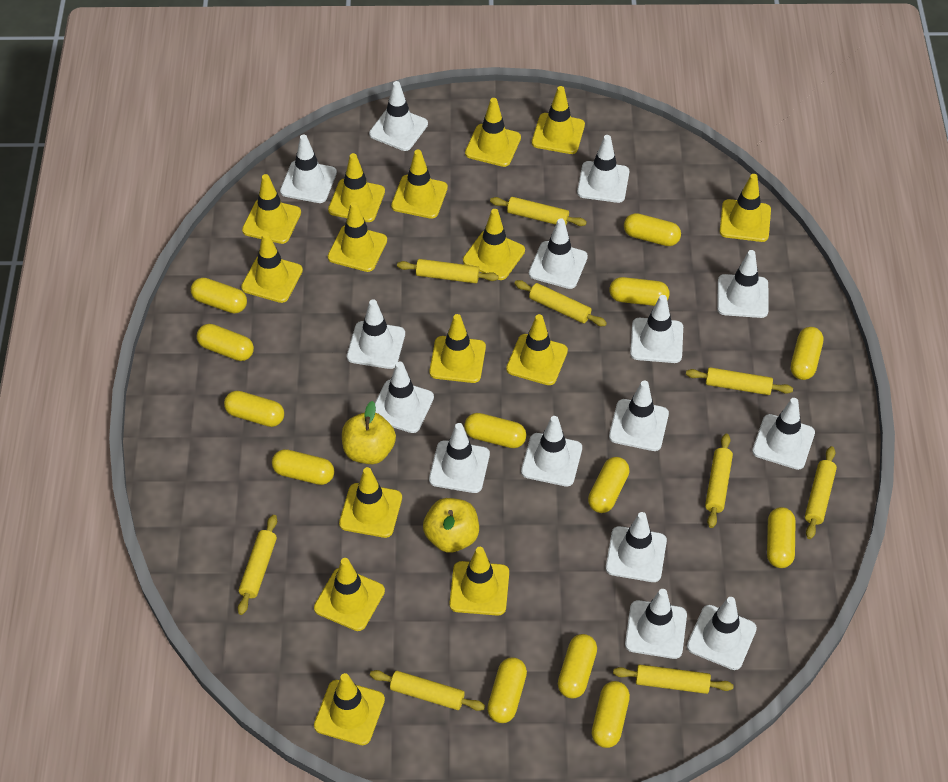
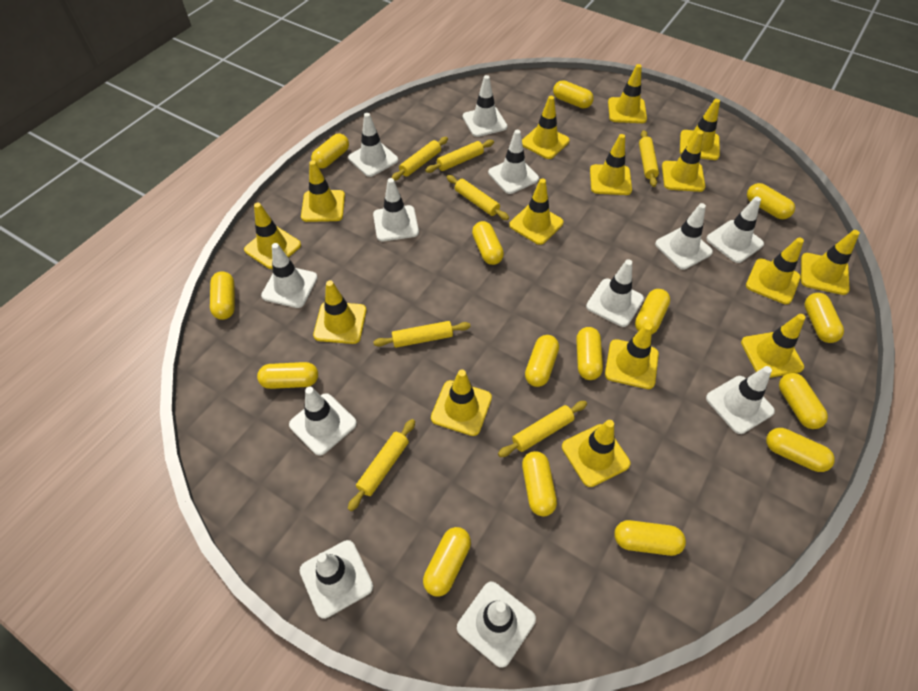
white traffic cone: 15 -> 12
yellow apple: 2 -> 0
yellow capsule: 13 -> 15
yellow rolling pin: 9 -> 7

